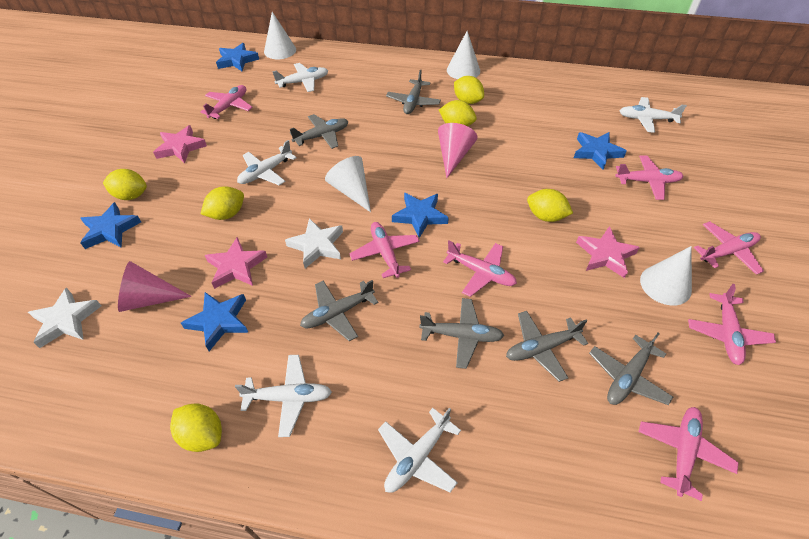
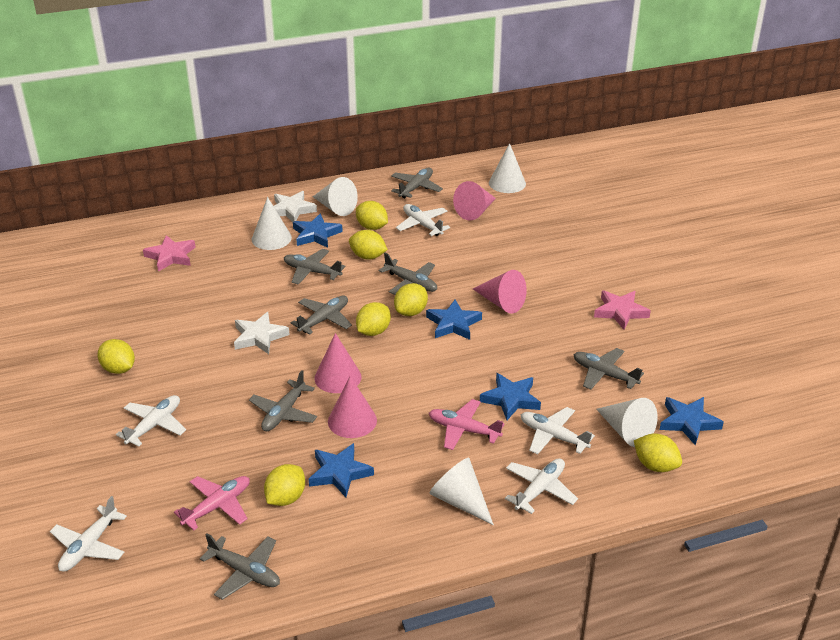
grey plane: 6 -> 7
pink cone: 2 -> 4
pink plane: 7 -> 2
pink star: 3 -> 2
white cone: 4 -> 5
yellow lemon: 6 -> 7

